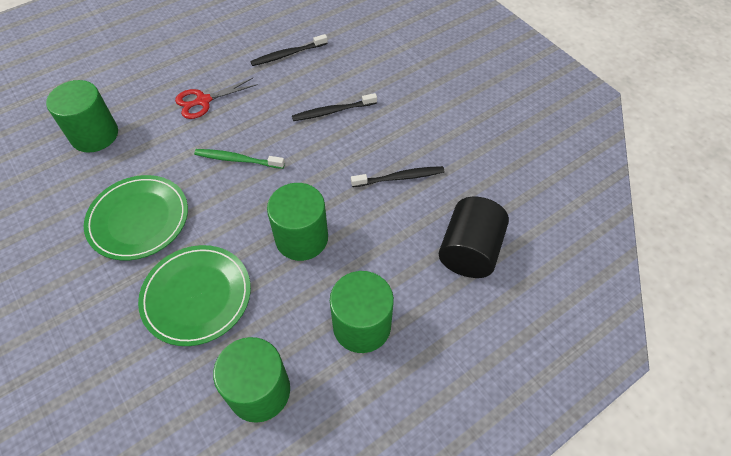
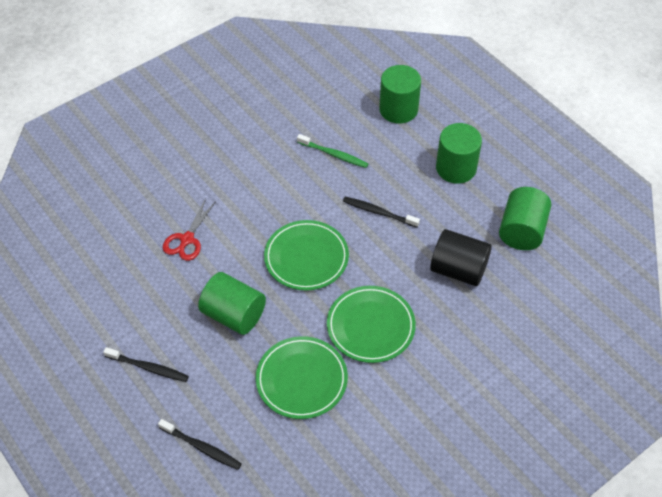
green plate: 2 -> 3

